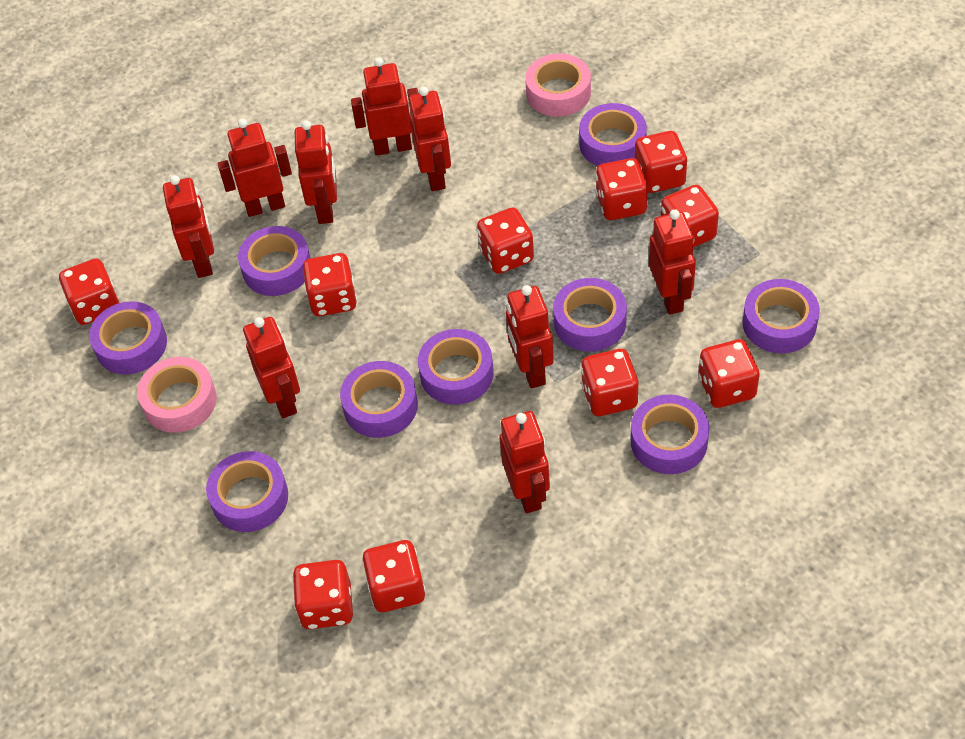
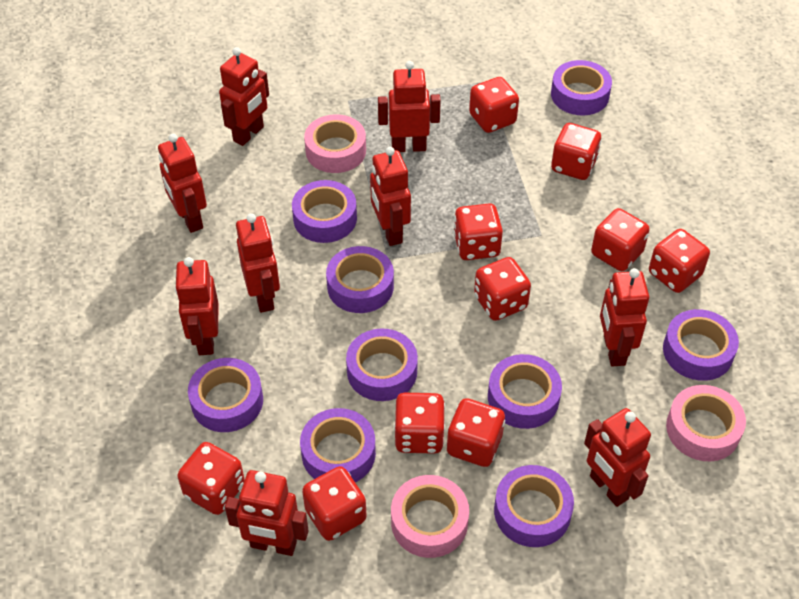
pink tape: 2 -> 3

